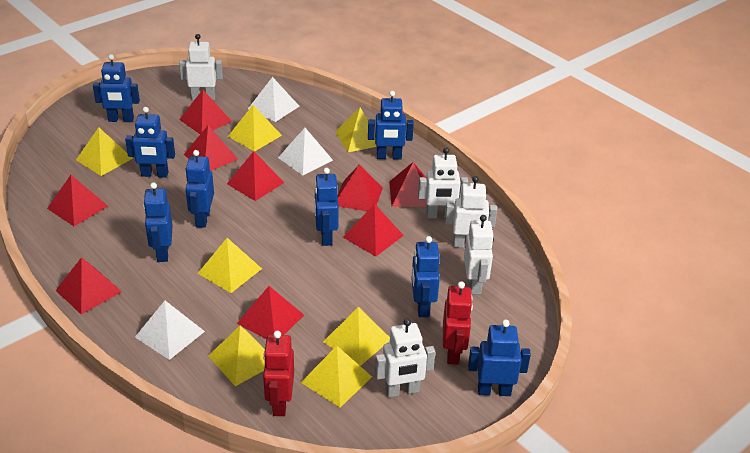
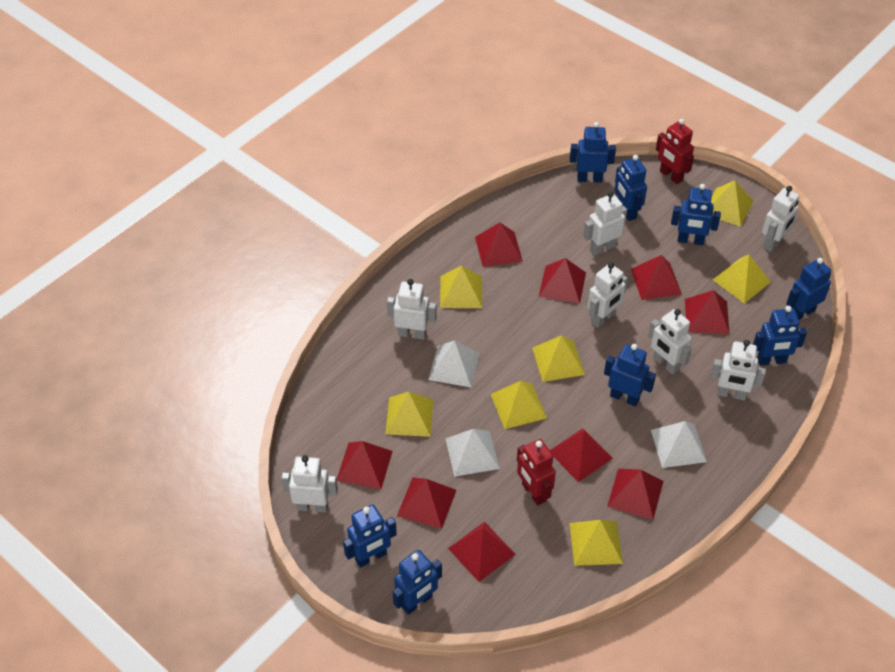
white robot: 5 -> 7

